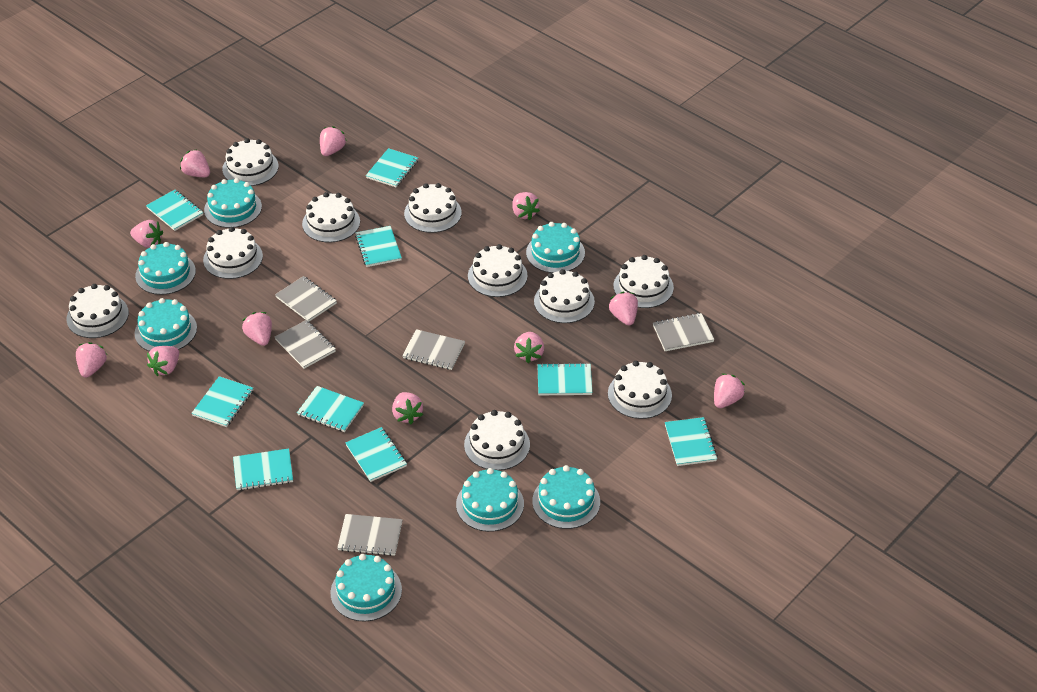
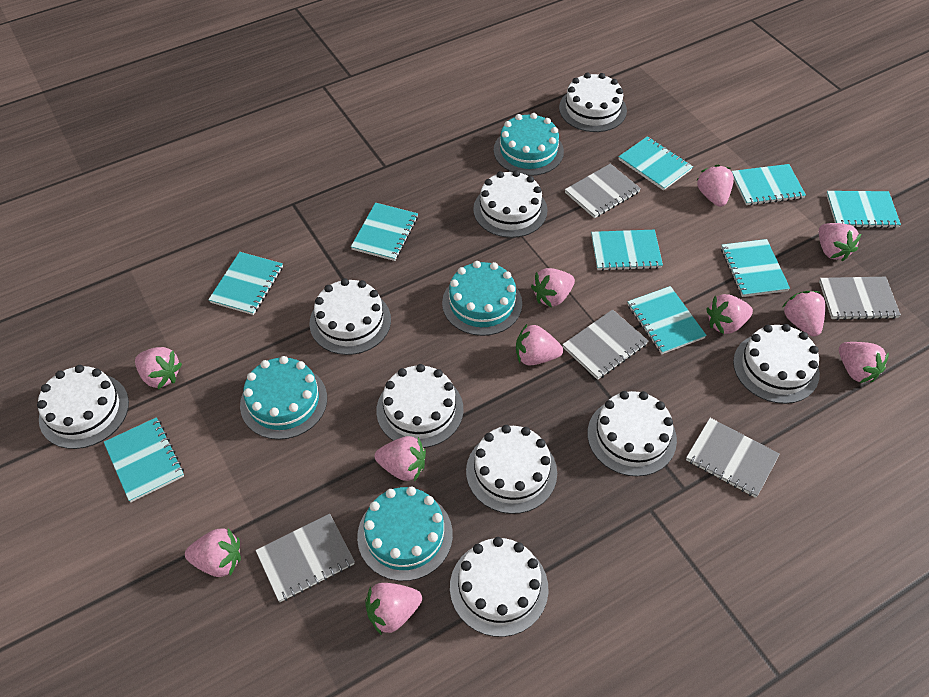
turquoise cake: 7 -> 4
white cake: 10 -> 9

